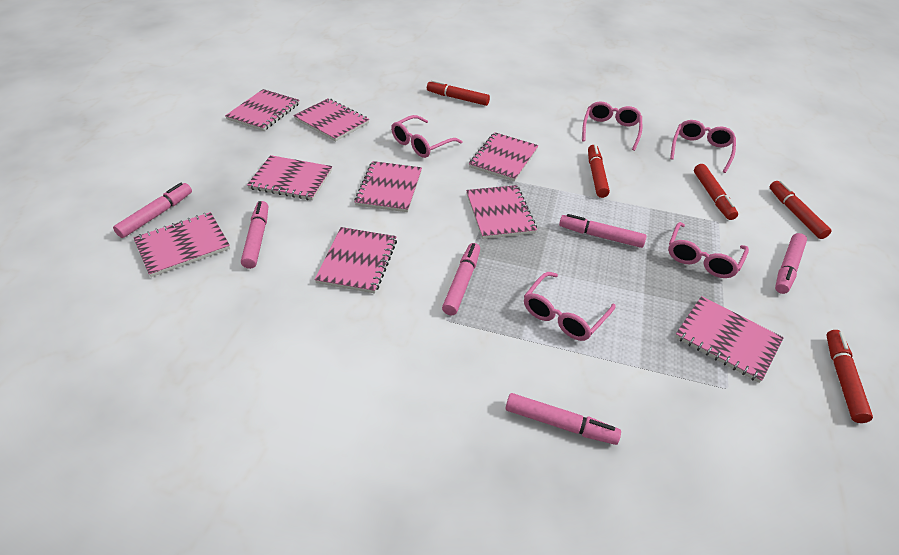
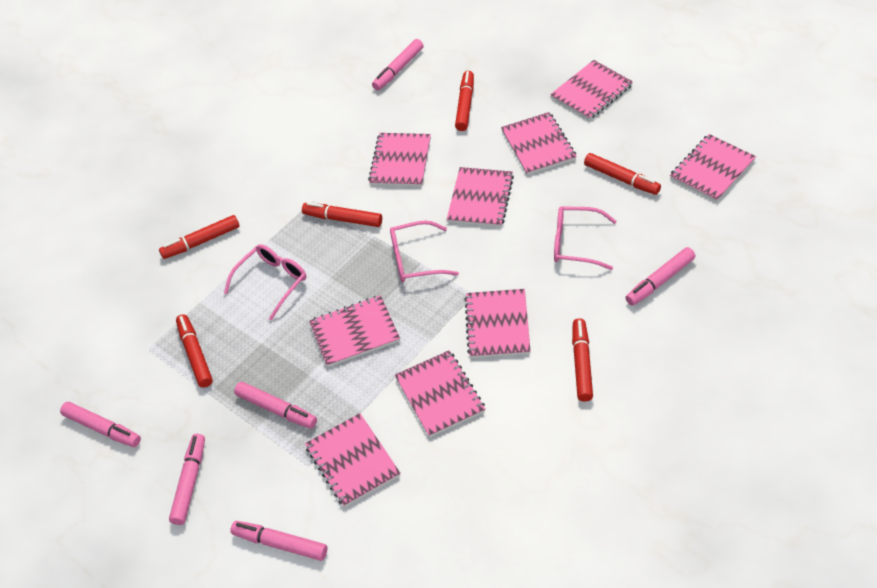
pink glasses: 5 -> 3
red marker: 5 -> 6

